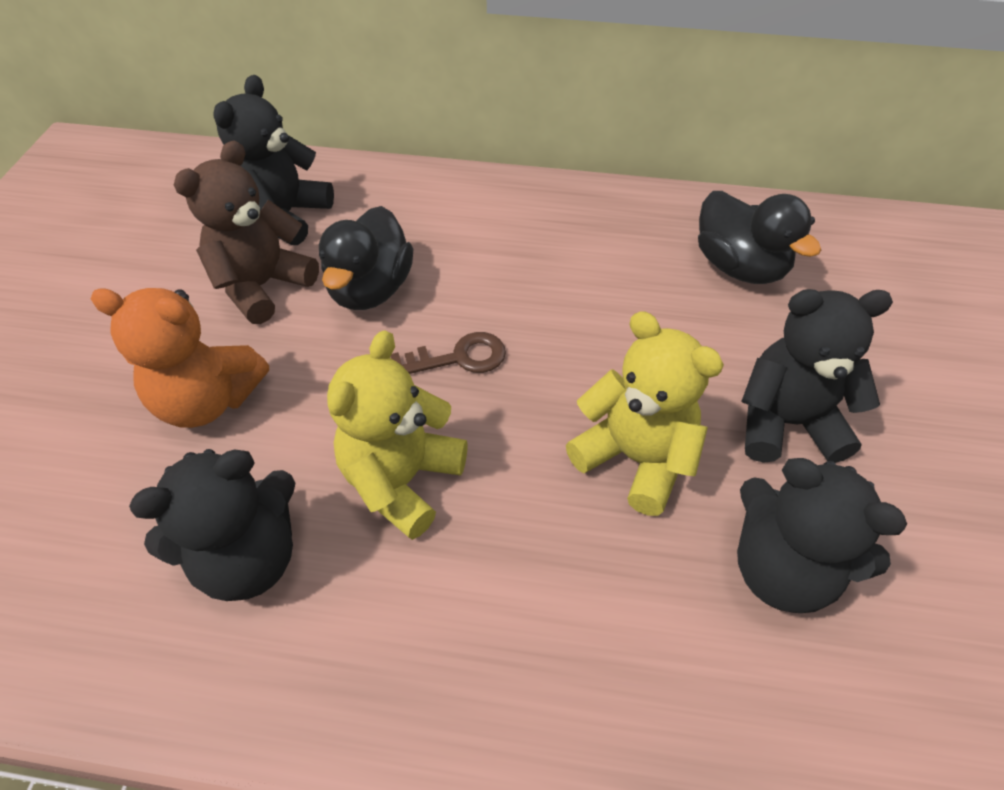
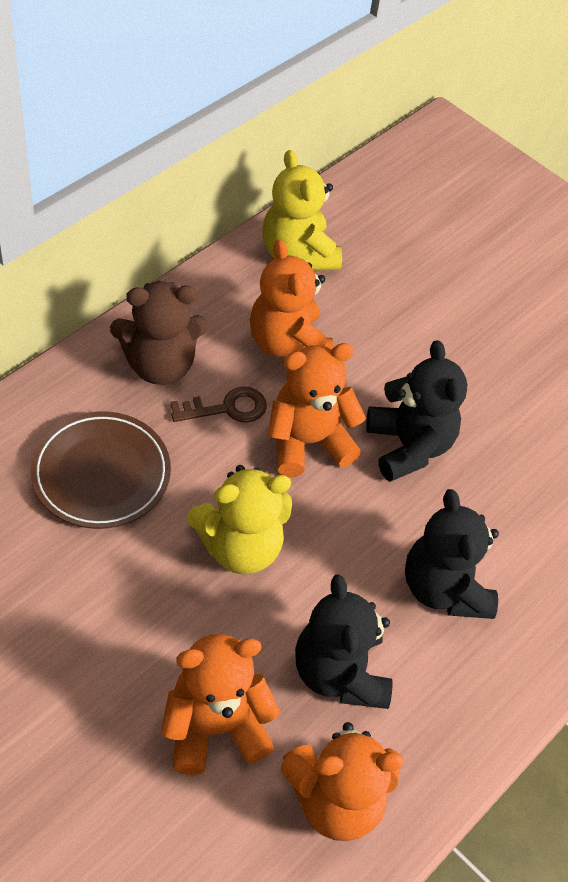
black duck: 2 -> 0
black teddy bear: 4 -> 3
brown plate: 0 -> 1
orange teddy bear: 1 -> 4

